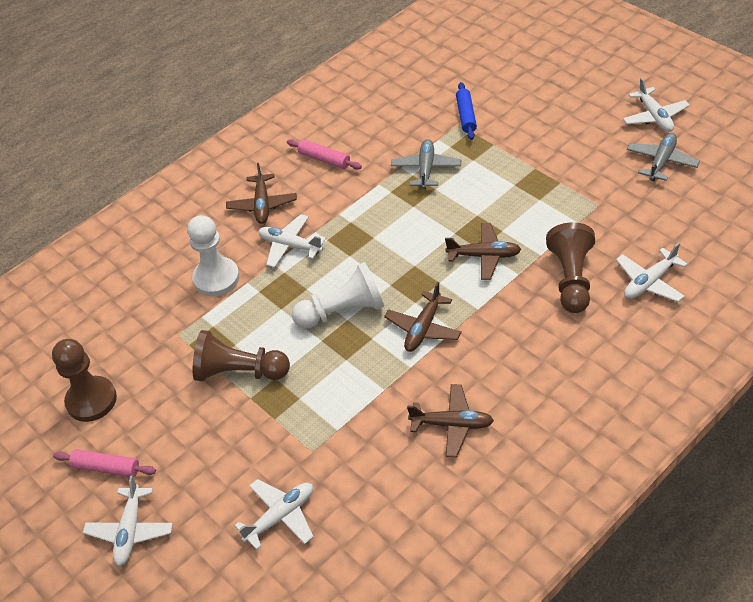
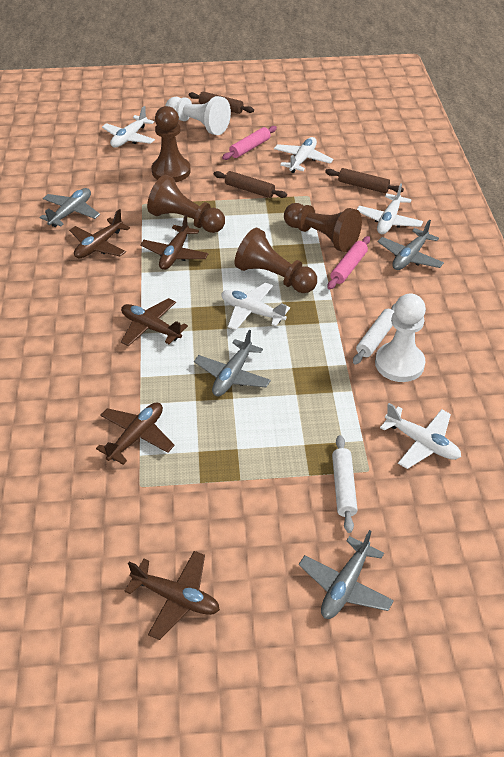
blue rolling pin: 1 -> 0
brown pawn: 3 -> 4
brown plane: 4 -> 5
brown rolling pin: 0 -> 3
grey plane: 2 -> 4
white rolling pin: 0 -> 2

